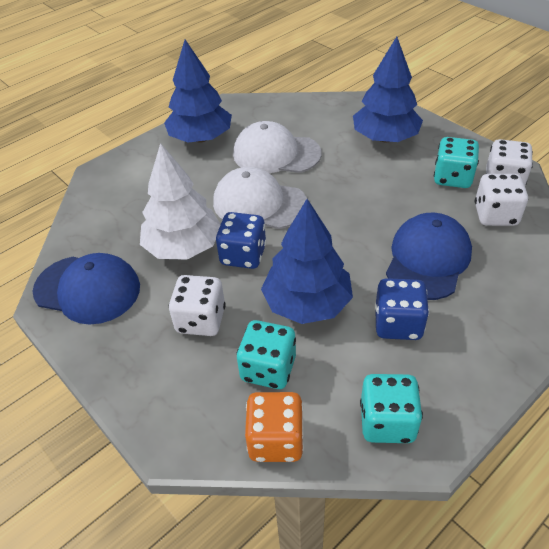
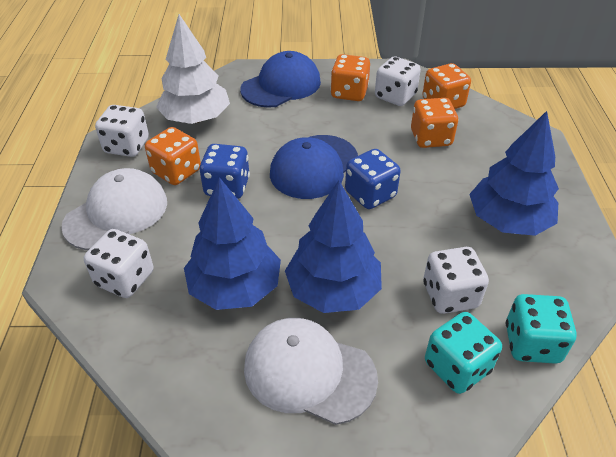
orange dice: 1 -> 4
turquoise dice: 3 -> 2
white dice: 3 -> 4

